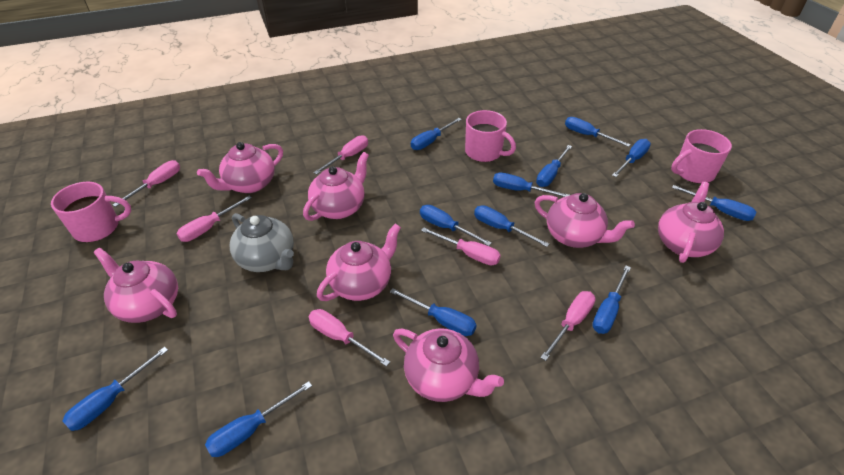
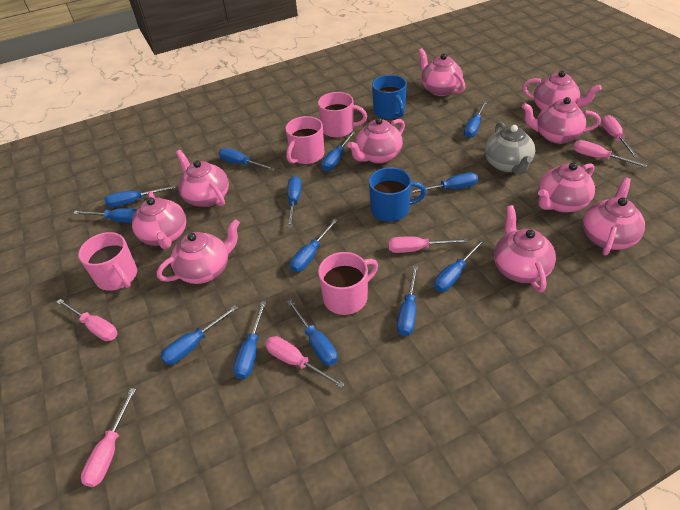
blue mug: 0 -> 2
blue screwdriver: 12 -> 13
pink mug: 3 -> 4
pink teapot: 7 -> 10

